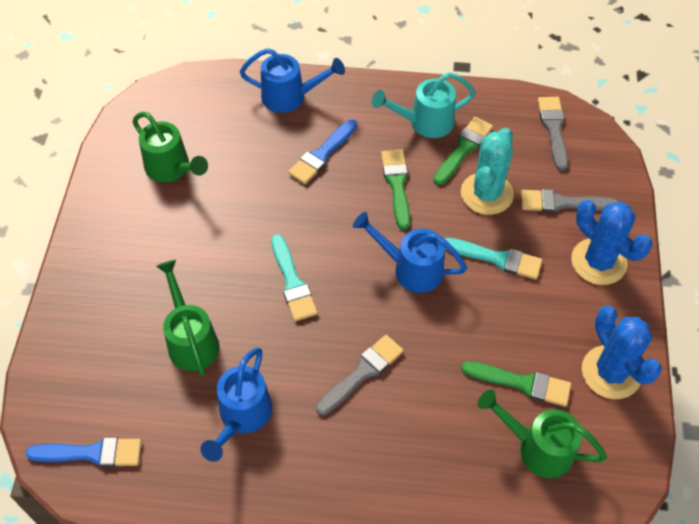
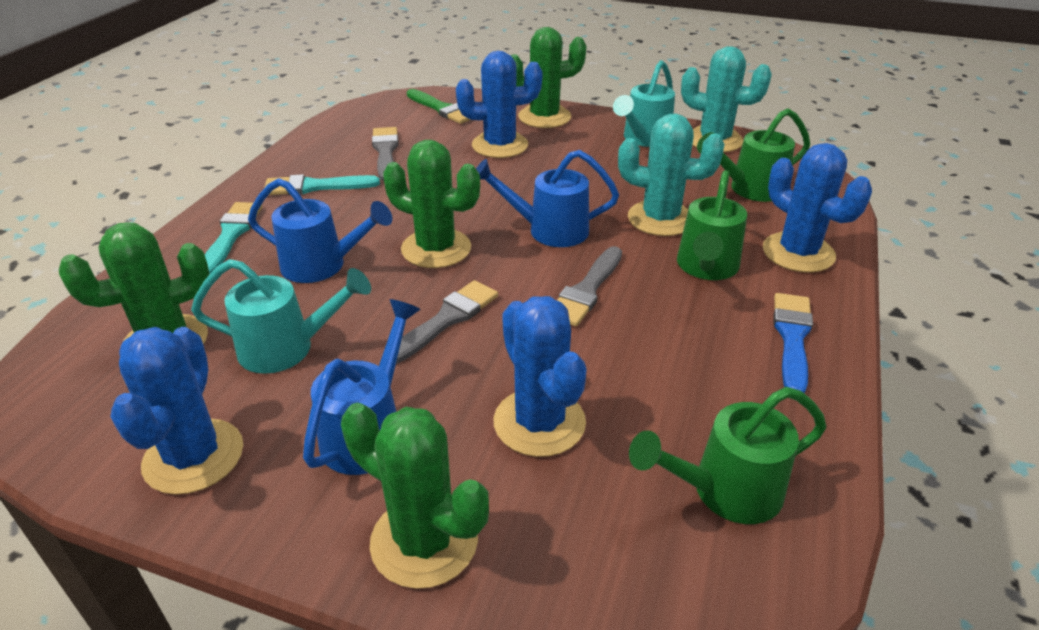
blue brush: 2 -> 1
blue cactus: 2 -> 4
green brush: 3 -> 1
green cactus: 0 -> 4
turquoise cactus: 1 -> 2
turquoise watering can: 1 -> 2

